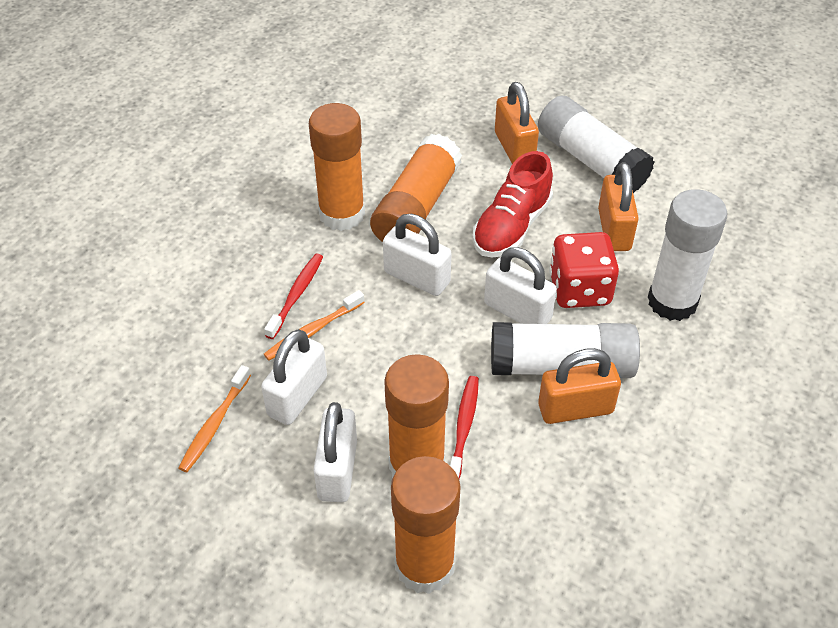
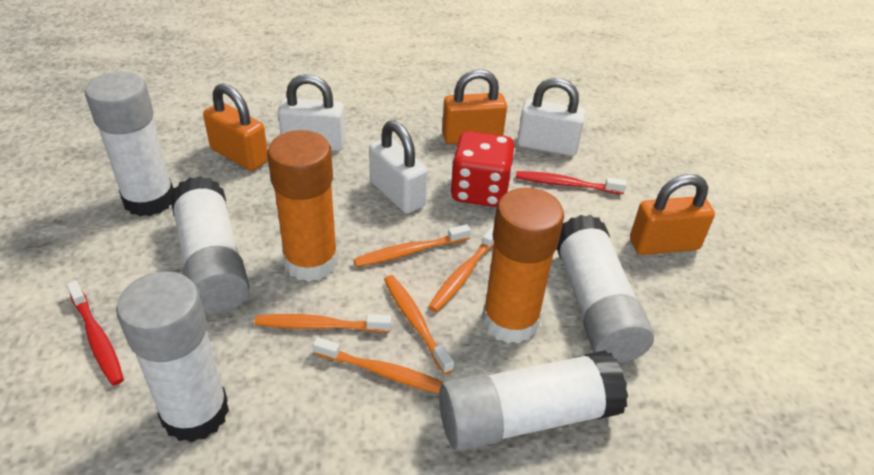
orange glue stick: 4 -> 2
orange toothbrush: 2 -> 5
red shoe: 1 -> 0
white glue stick: 3 -> 5
white padlock: 4 -> 3

